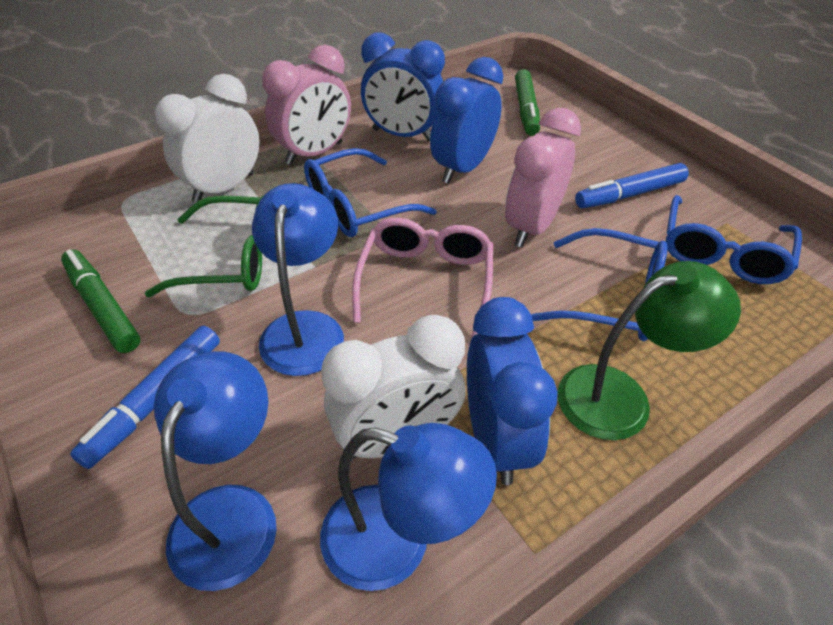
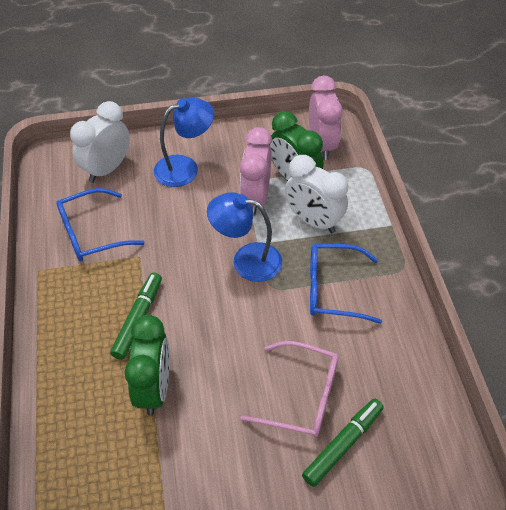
blue clock: 3 -> 0
blue glasses: 3 -> 2
blue lamp: 3 -> 2
blue marker: 2 -> 0
green clock: 0 -> 2
green glasses: 1 -> 0
green lamp: 1 -> 0

